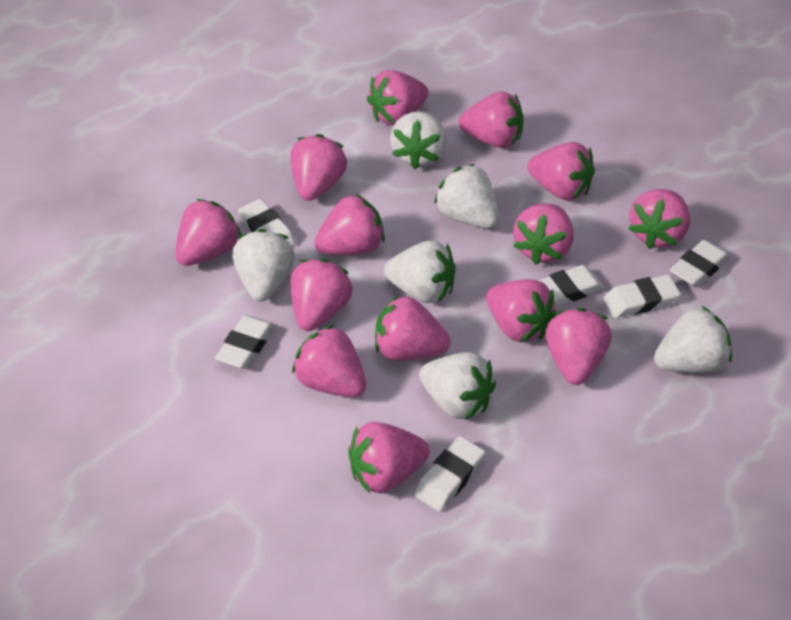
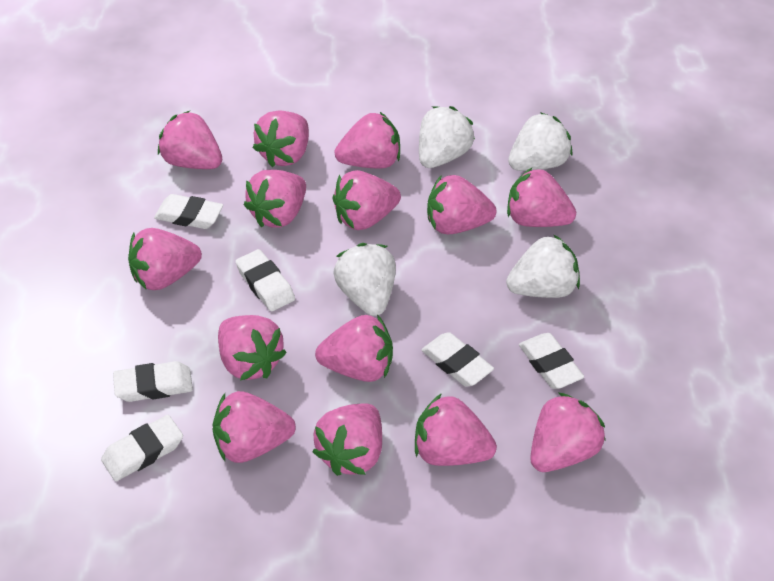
white strawberry: 6 -> 4

